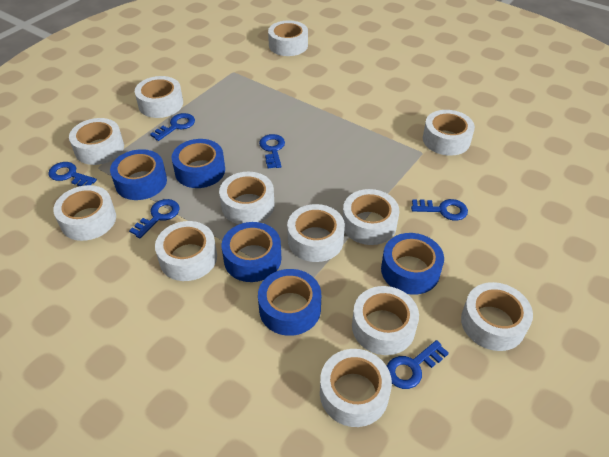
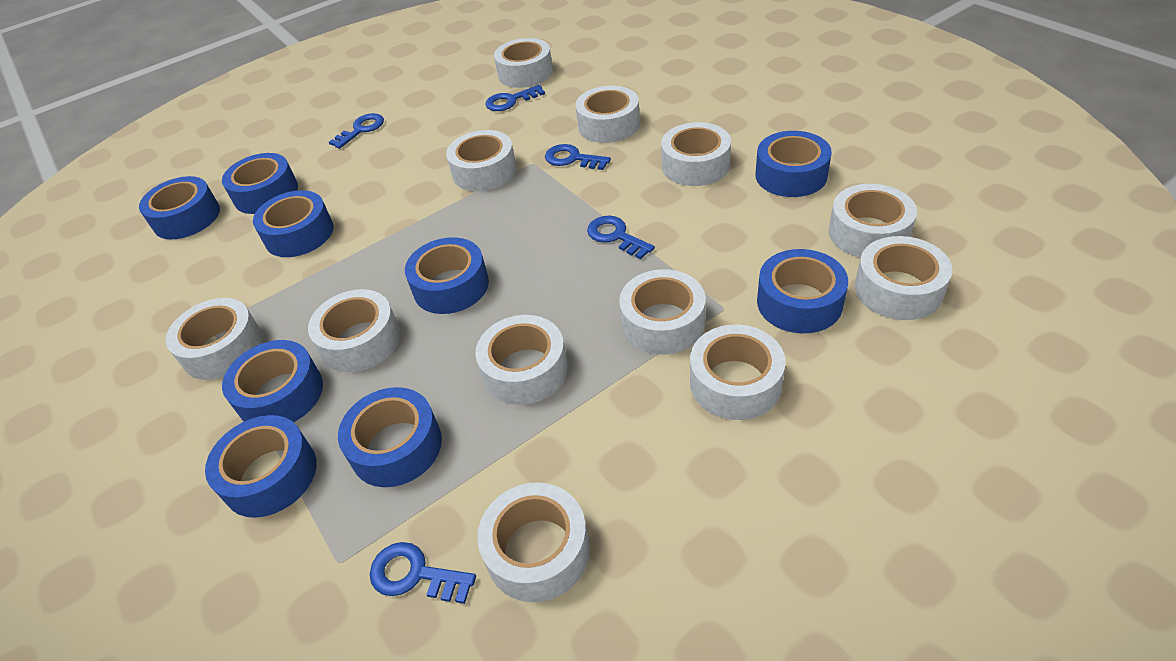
blue key: 6 -> 5
blue tape: 5 -> 9

